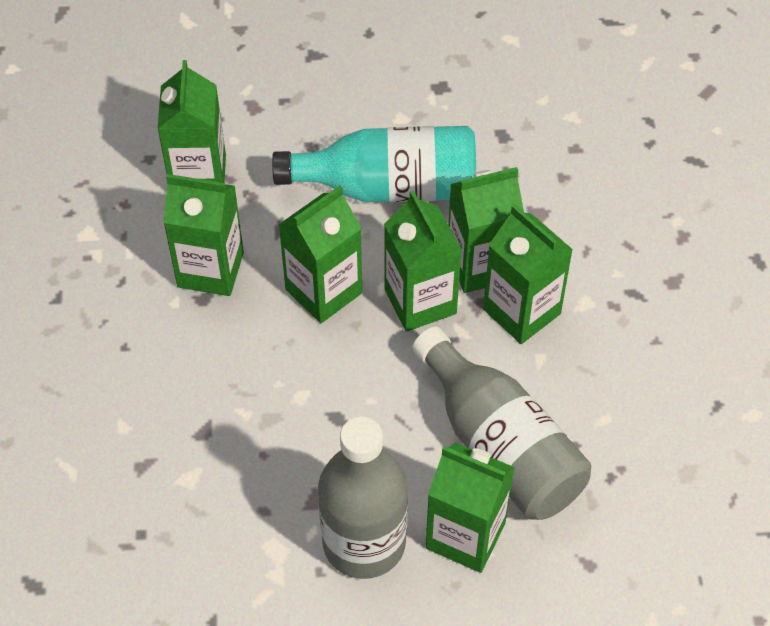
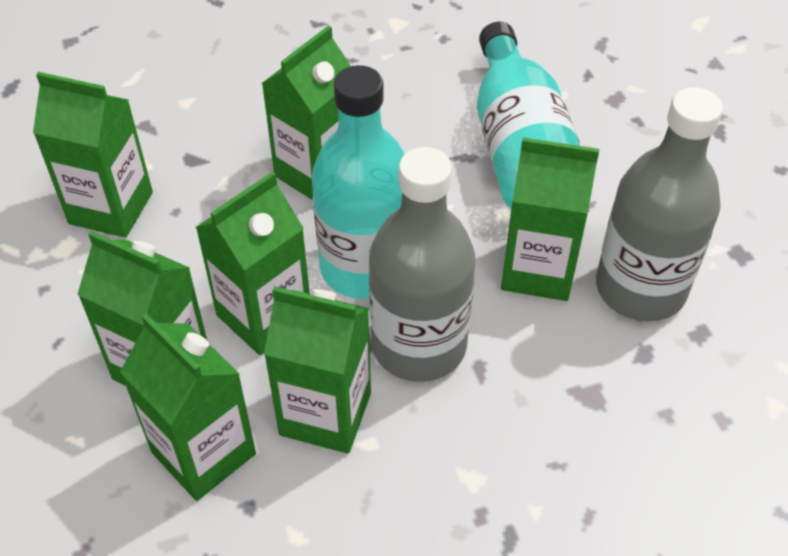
turquoise bottle: 1 -> 2

